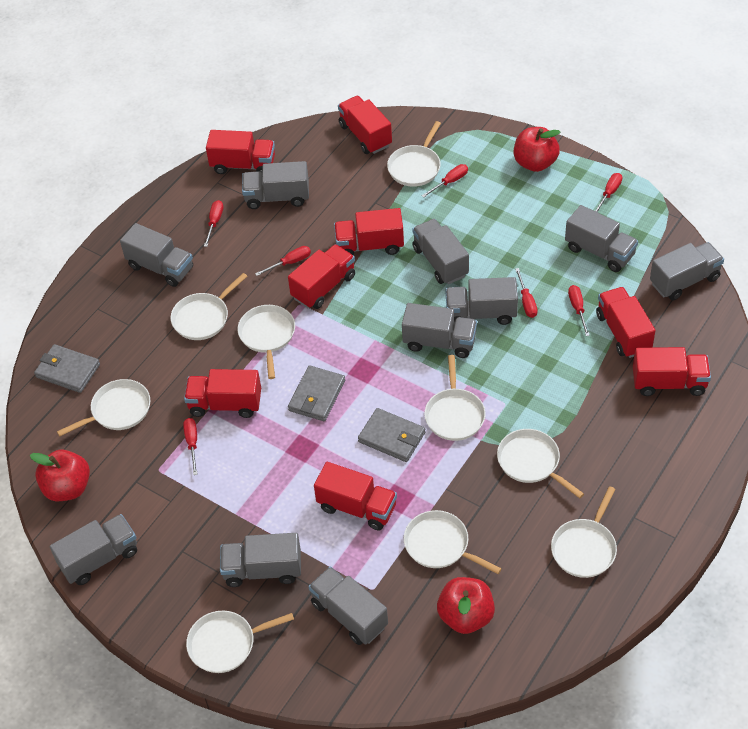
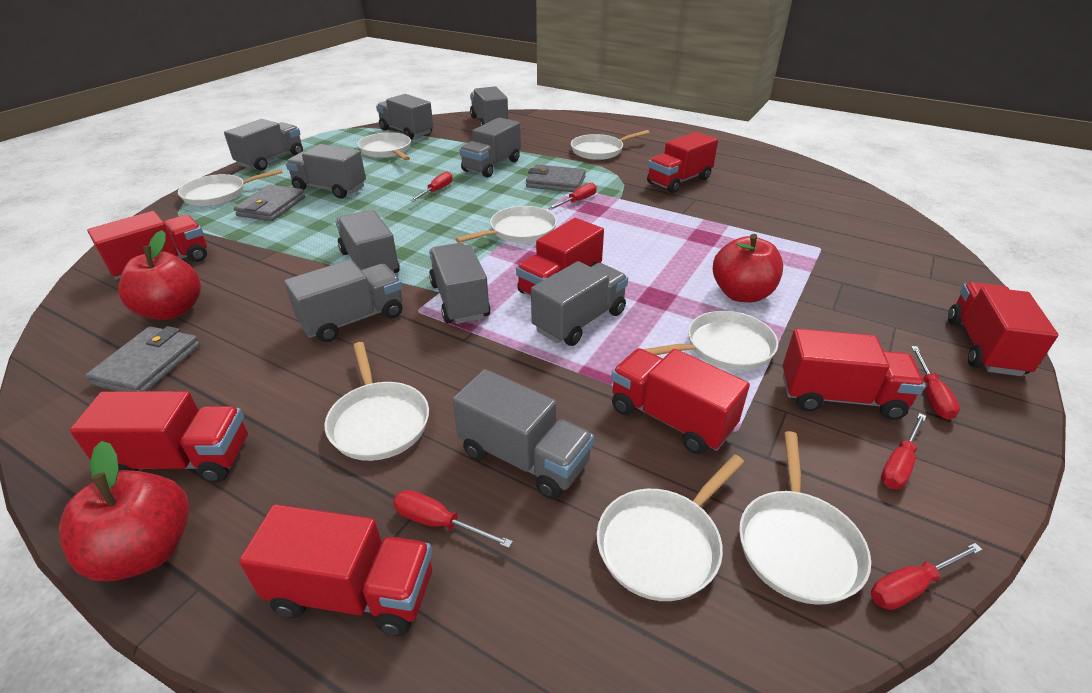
red screwdriver: 7 -> 6
white pan: 9 -> 8

